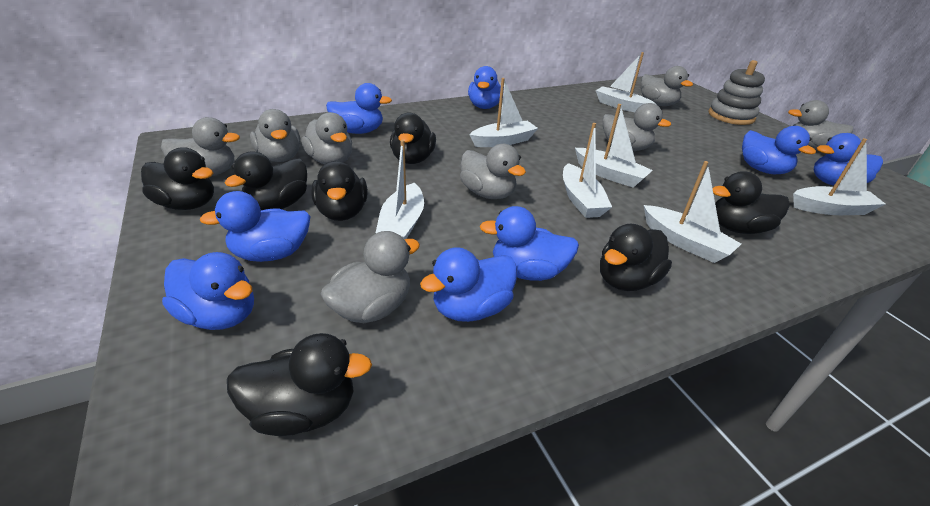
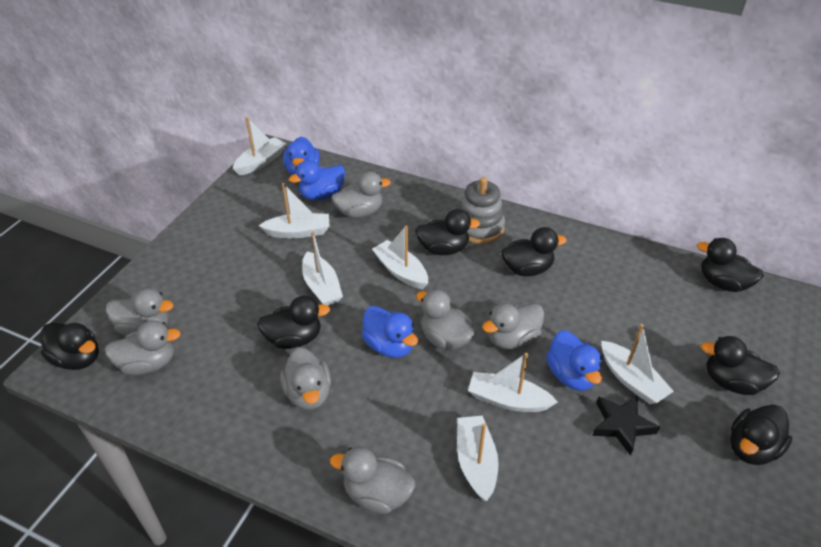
black star: 0 -> 1
blue duck: 8 -> 4
grey duck: 8 -> 7

